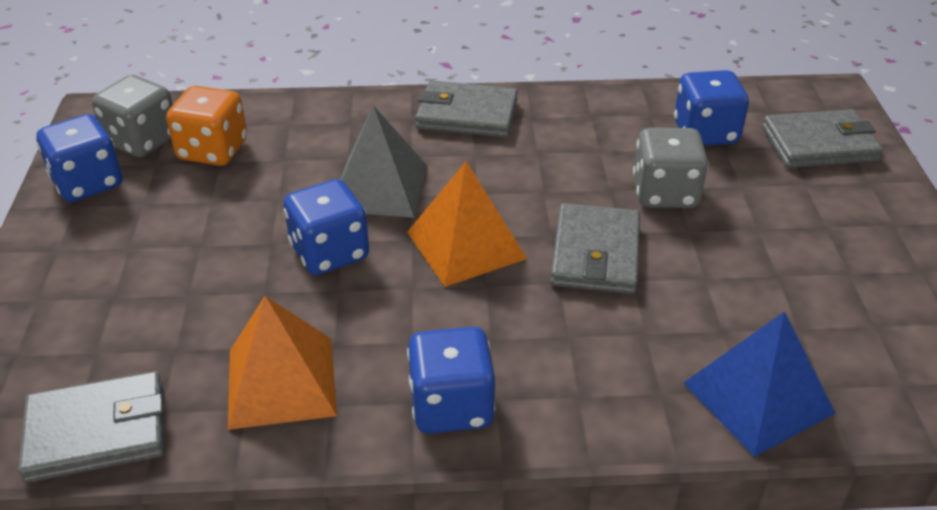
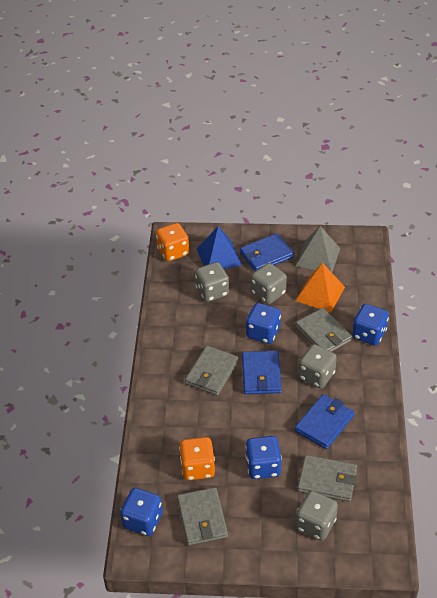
blue wallet: 0 -> 3
grey dice: 2 -> 4
orange dice: 1 -> 2
orange pyramid: 2 -> 1

